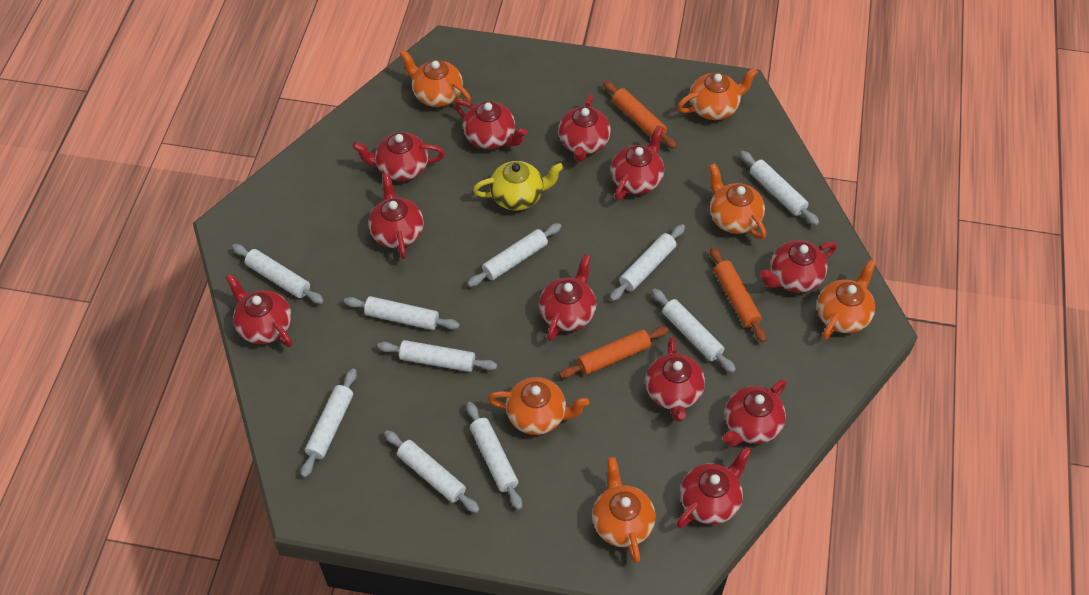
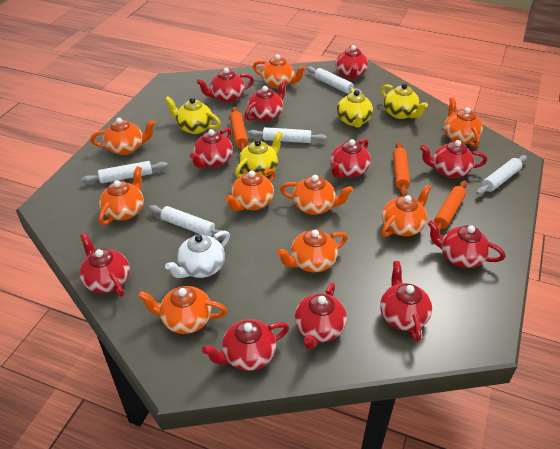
orange teapot: 6 -> 9
white rolling pin: 10 -> 5
white teapot: 0 -> 1
yellow teapot: 1 -> 4

